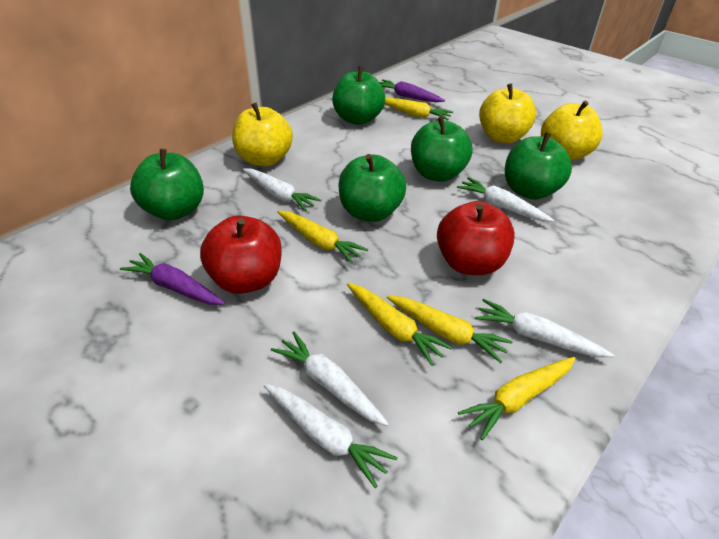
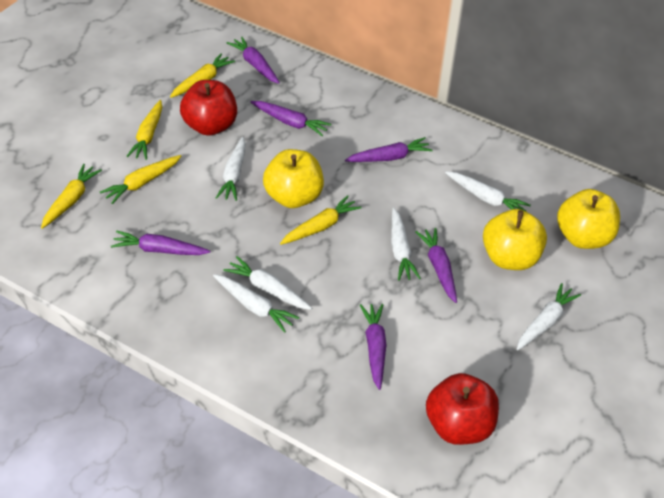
green apple: 5 -> 0
purple carrot: 2 -> 6
white carrot: 5 -> 6

